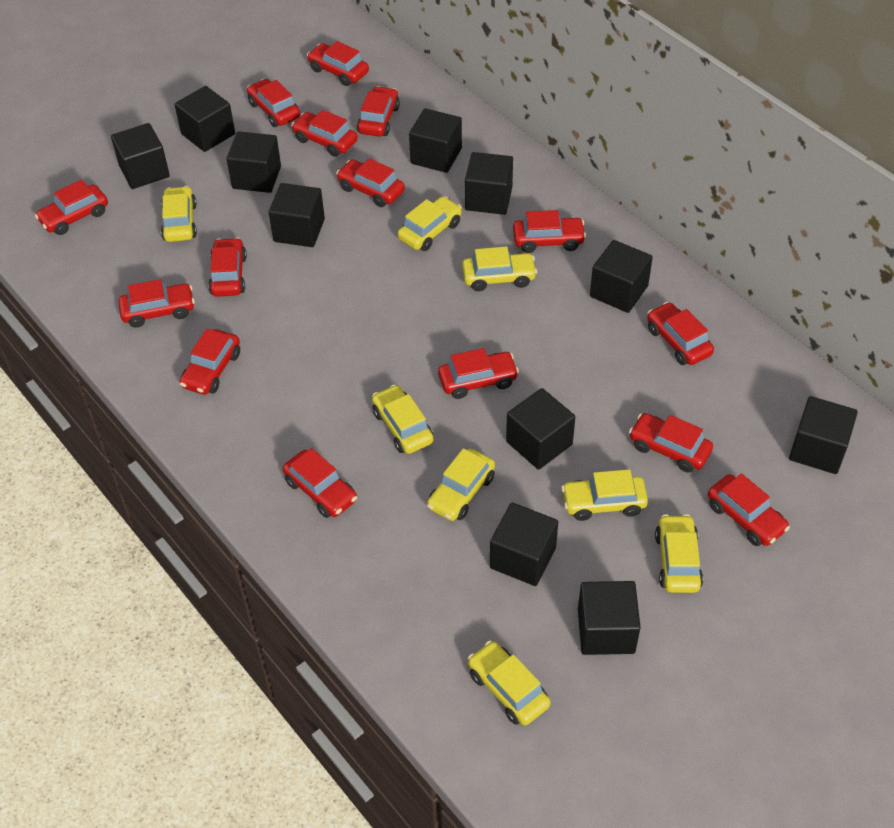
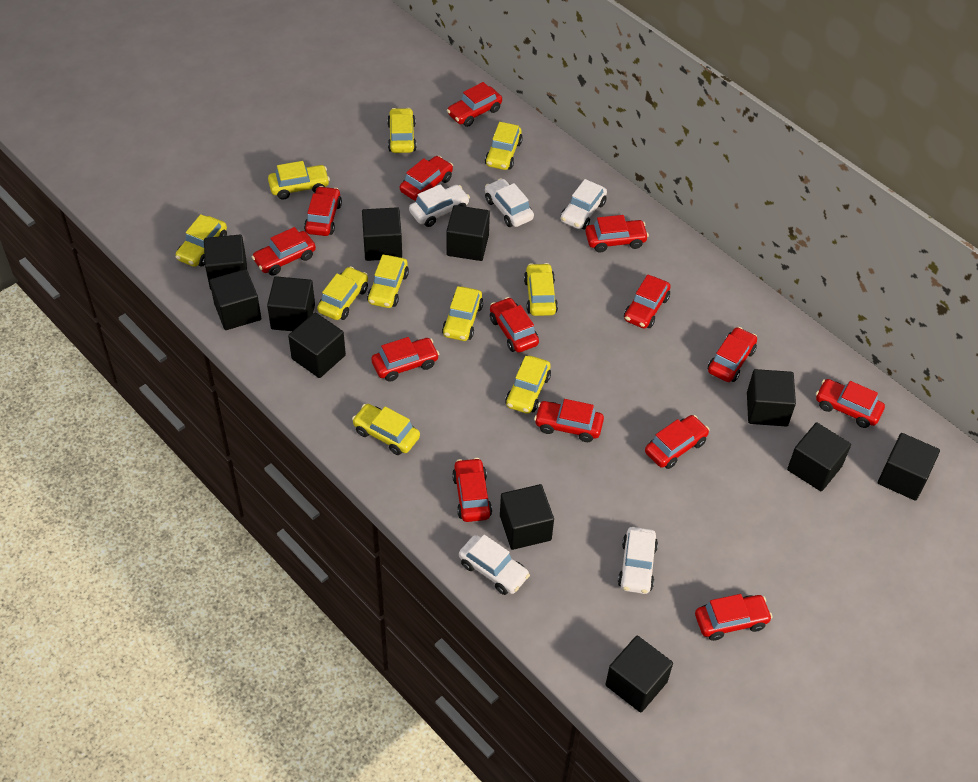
red car: 15 -> 14
white car: 0 -> 5
yellow car: 8 -> 10

